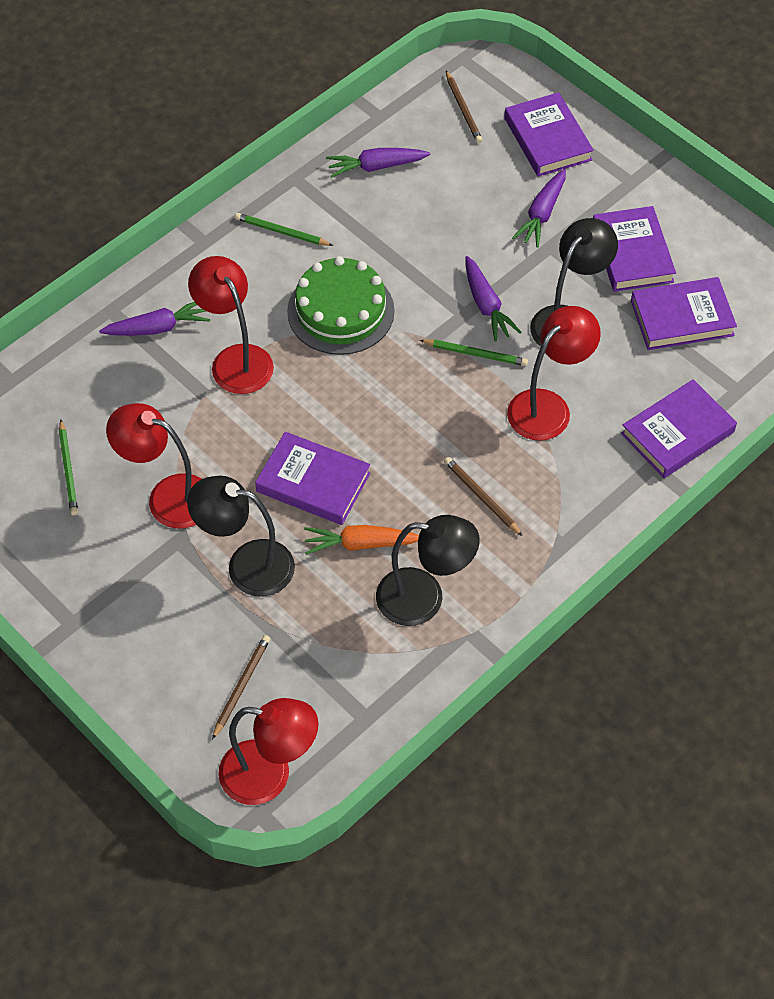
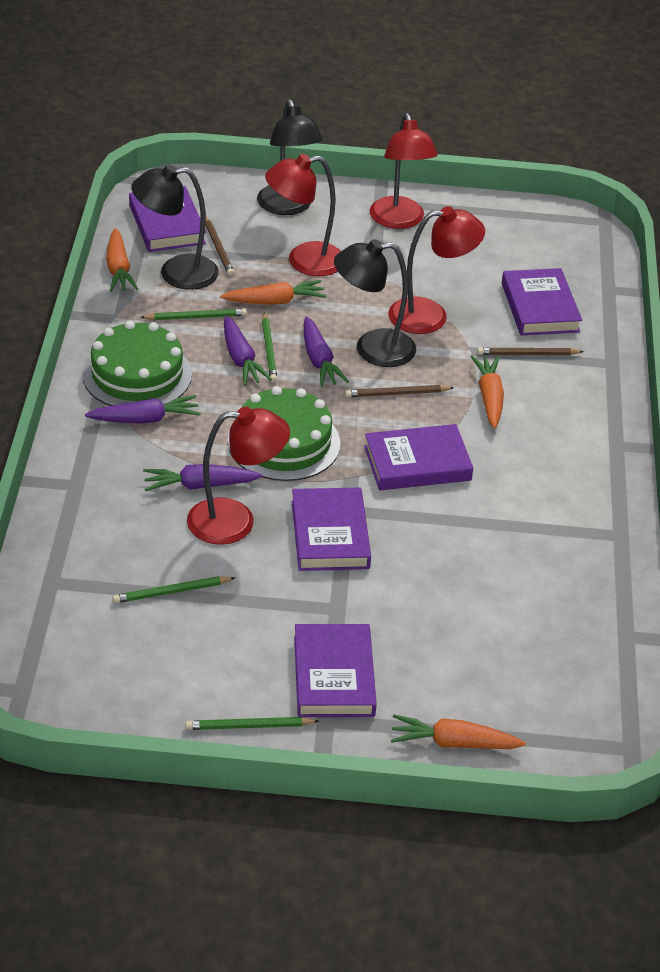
green cake: 1 -> 2
green pencil: 3 -> 4
orange carrot: 1 -> 4

